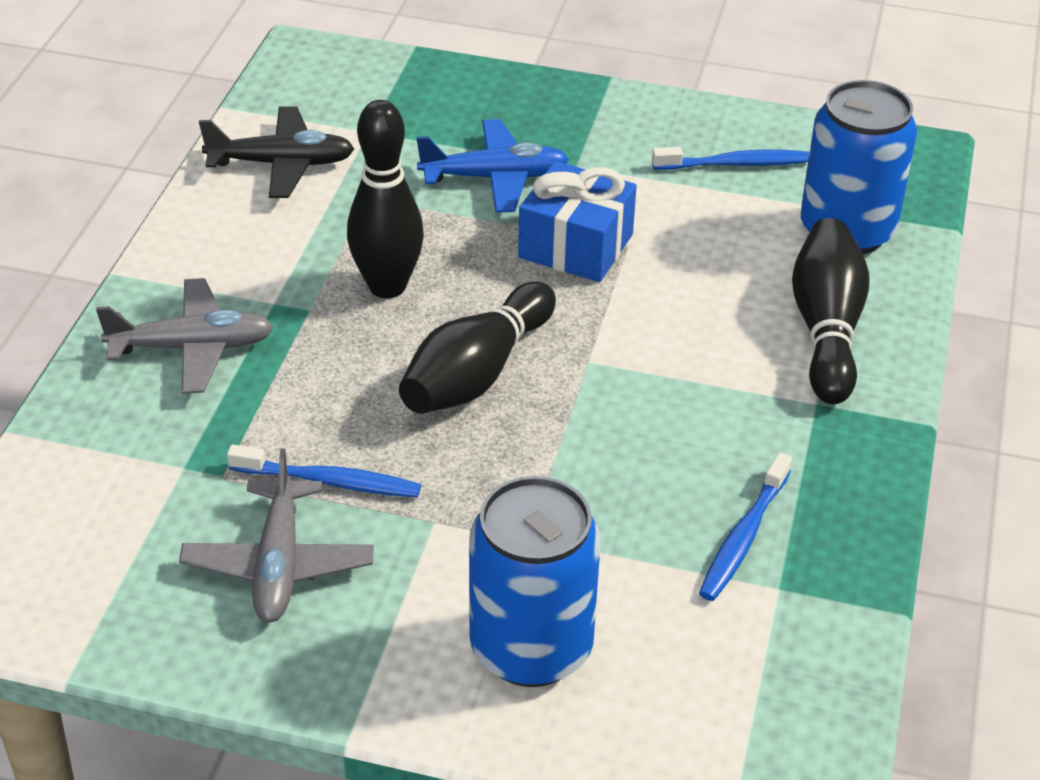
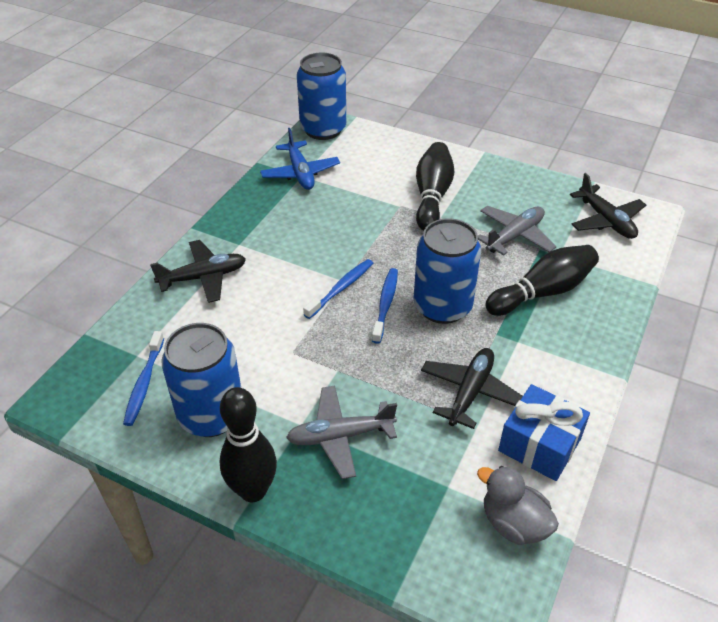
black plane: 1 -> 3
blue can: 2 -> 3
grey duck: 0 -> 1

